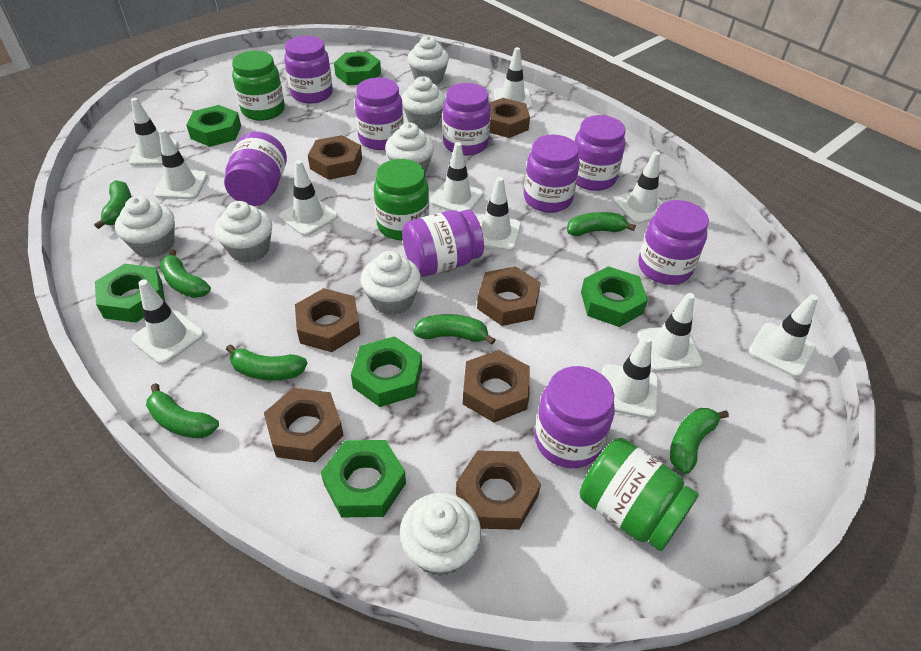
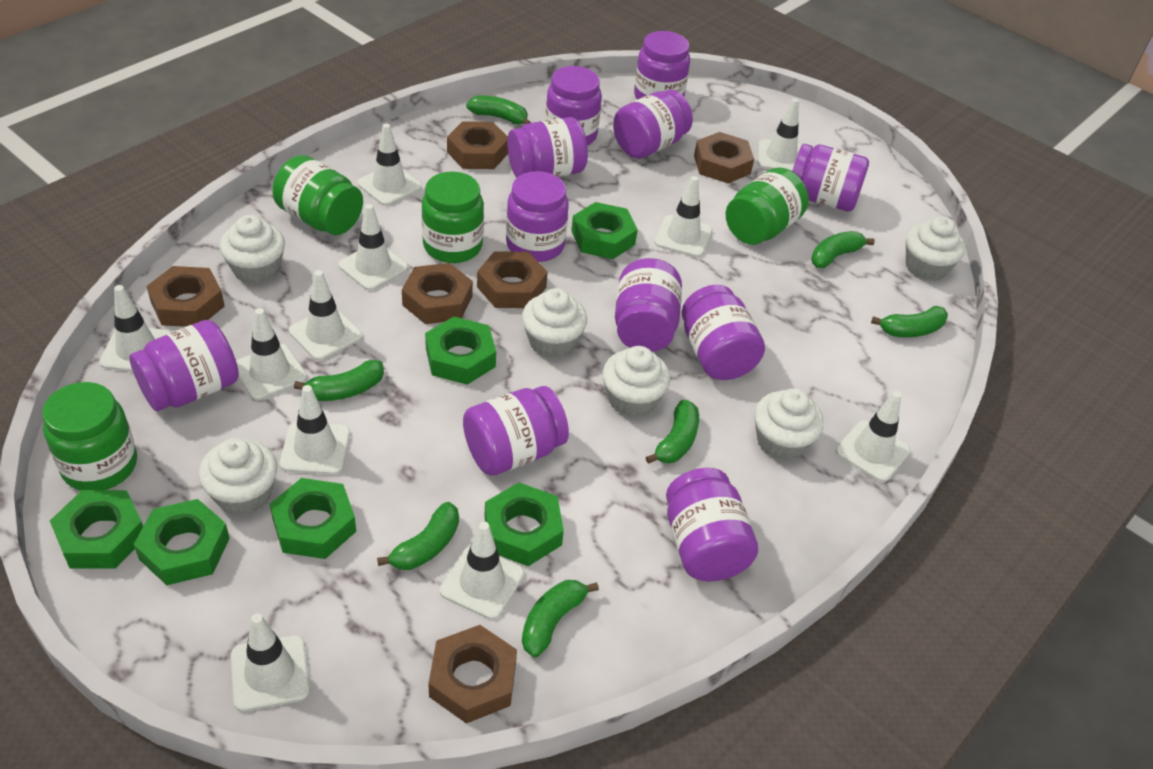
brown nut: 7 -> 6
green jar: 3 -> 4
purple jar: 9 -> 11
white cupcake: 7 -> 6

